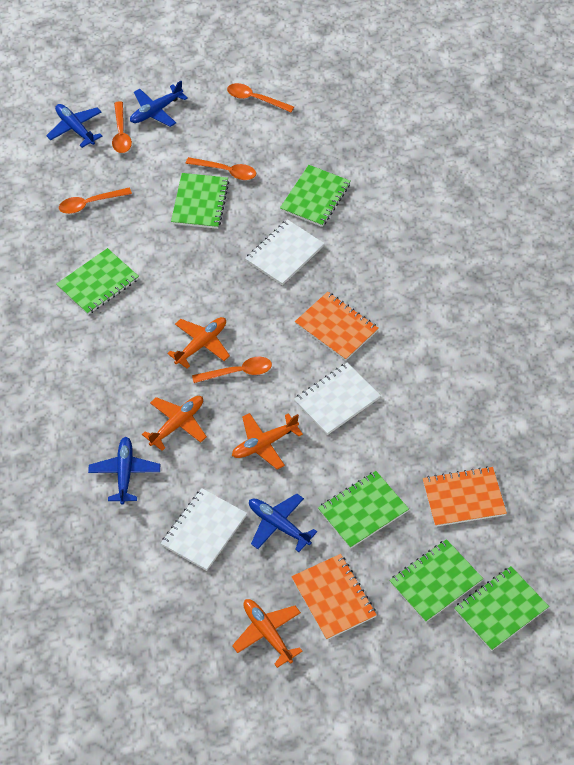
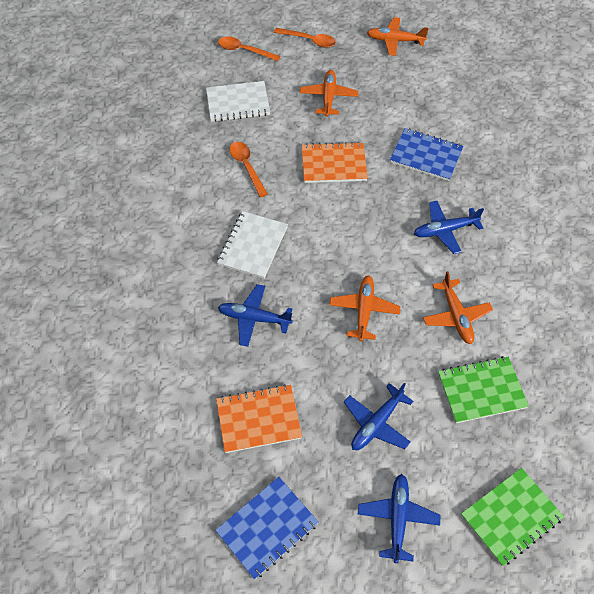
blue notebook: 0 -> 2
green notebook: 6 -> 2
orange notebook: 3 -> 2
orange spoon: 5 -> 3
white notebook: 3 -> 2

